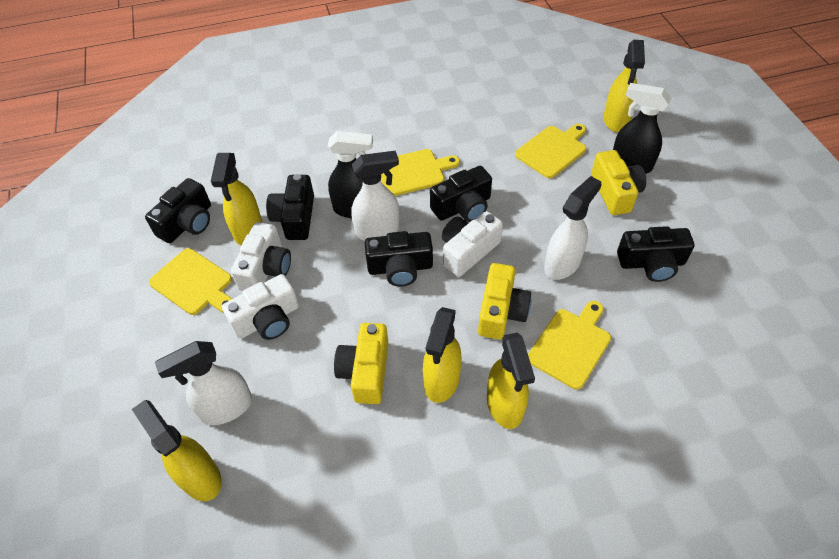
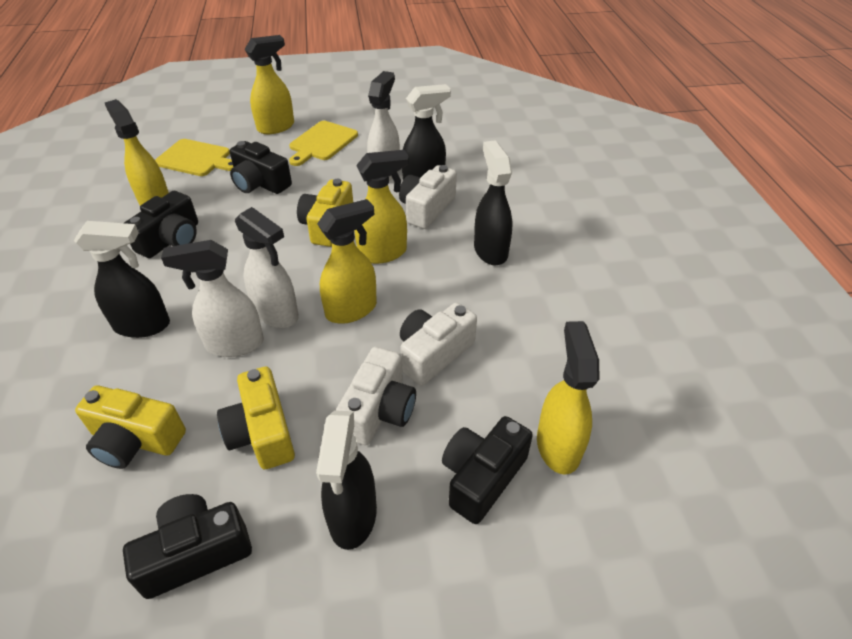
black camera: 5 -> 4
black spray bottle: 2 -> 4
yellow cutting board: 4 -> 2

